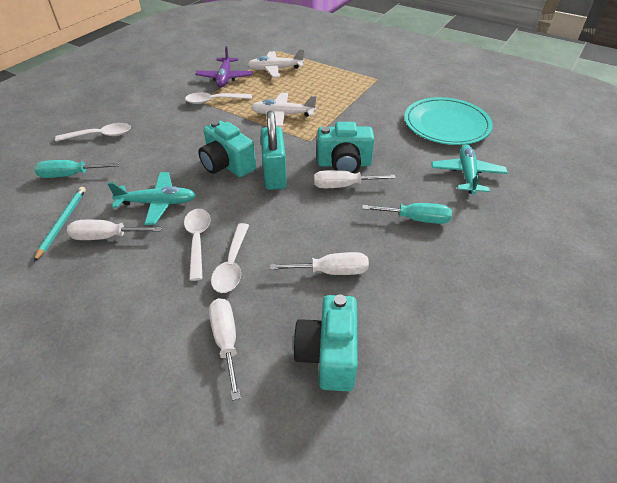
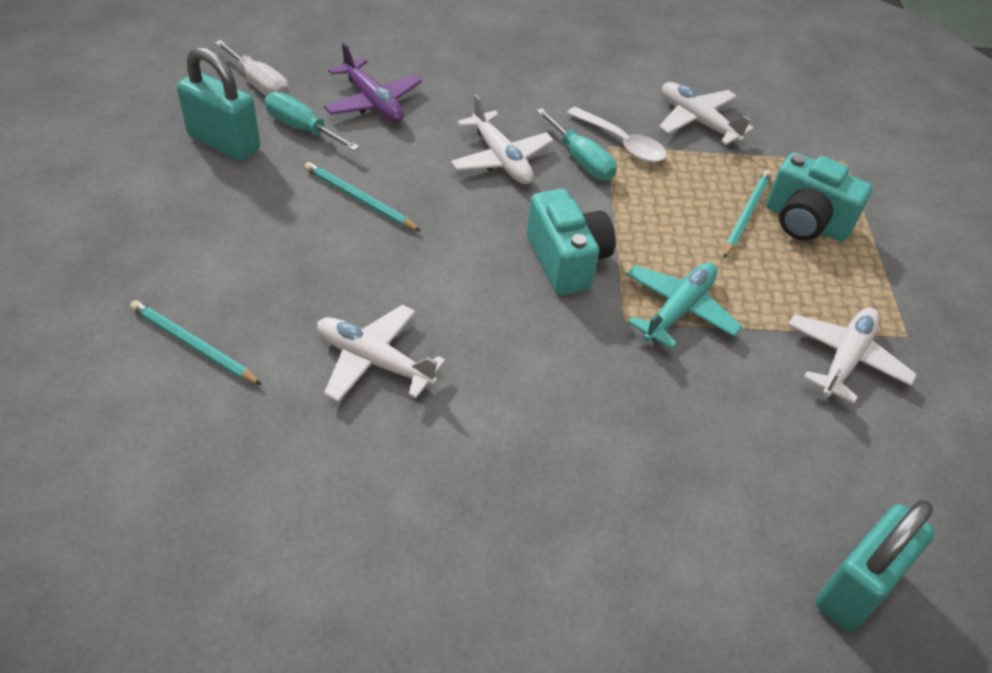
turquoise camera: 3 -> 2
turquoise padlock: 1 -> 2
turquoise pencil: 1 -> 3
turquoise plane: 2 -> 1
turquoise plate: 1 -> 0
white plane: 2 -> 4
white screwdriver: 4 -> 1
white spoon: 4 -> 1

